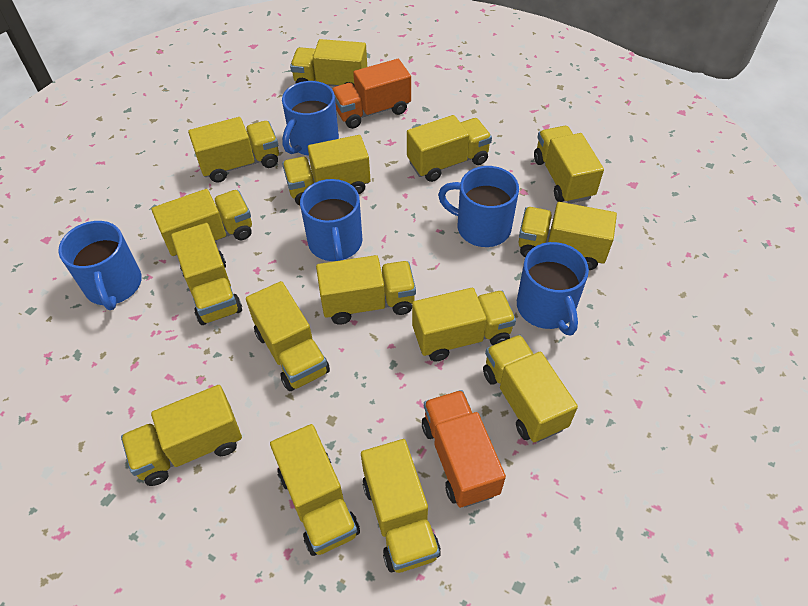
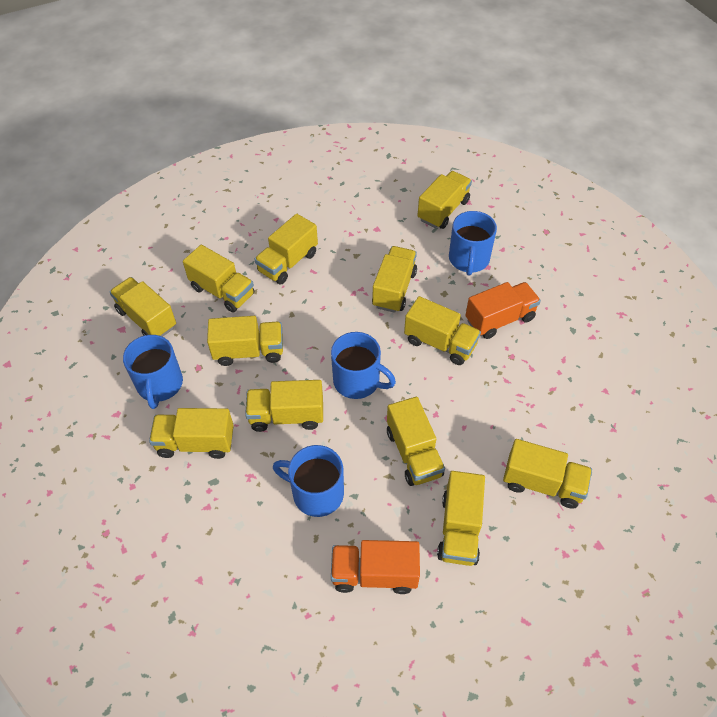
blue mug: 5 -> 4
yellow truck: 15 -> 12

